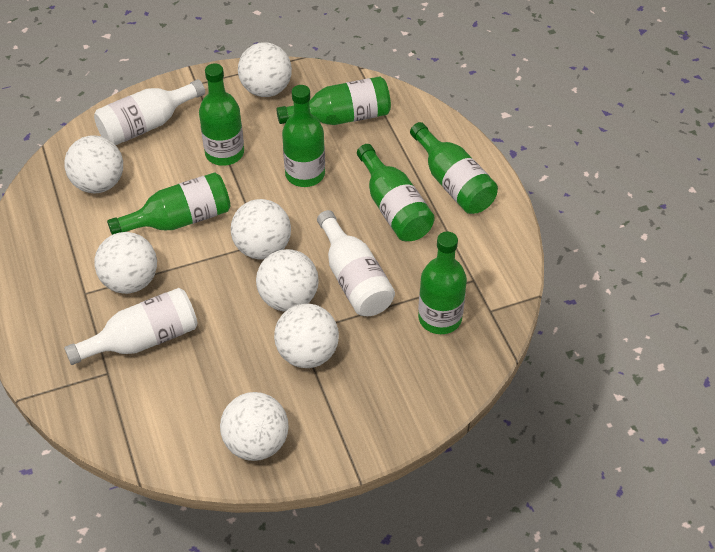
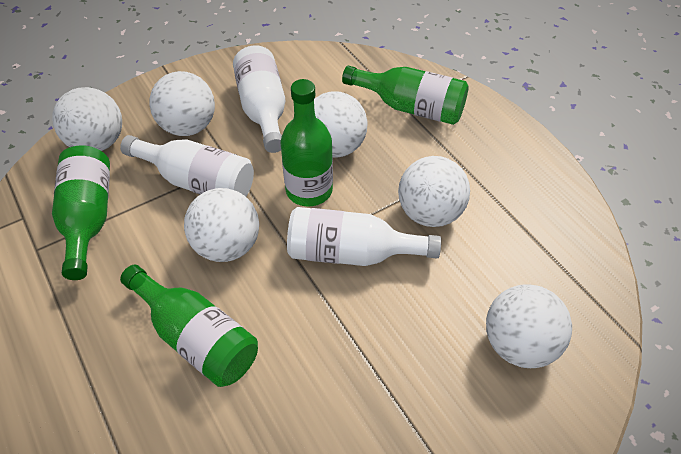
green bottle: 7 -> 4
white ball: 7 -> 6

